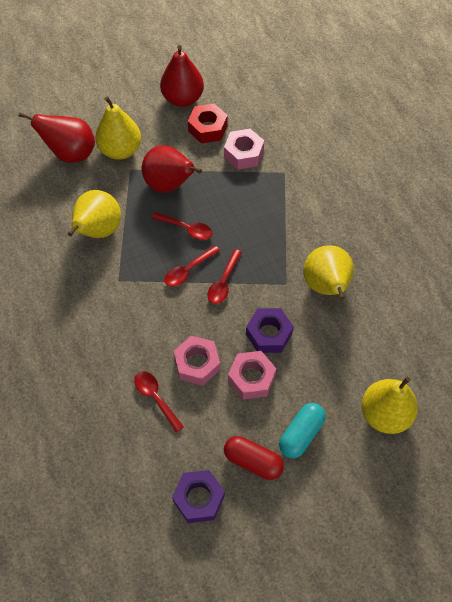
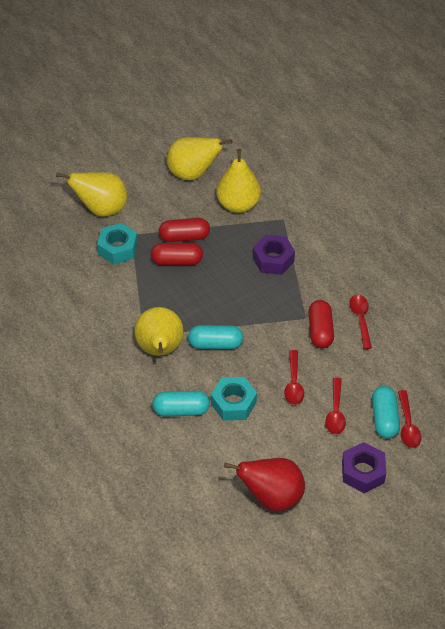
pink nut: 3 -> 0
red capsule: 1 -> 3
red nut: 1 -> 0
red pear: 3 -> 1
turquoise capsule: 1 -> 3
turquoise nut: 0 -> 2

